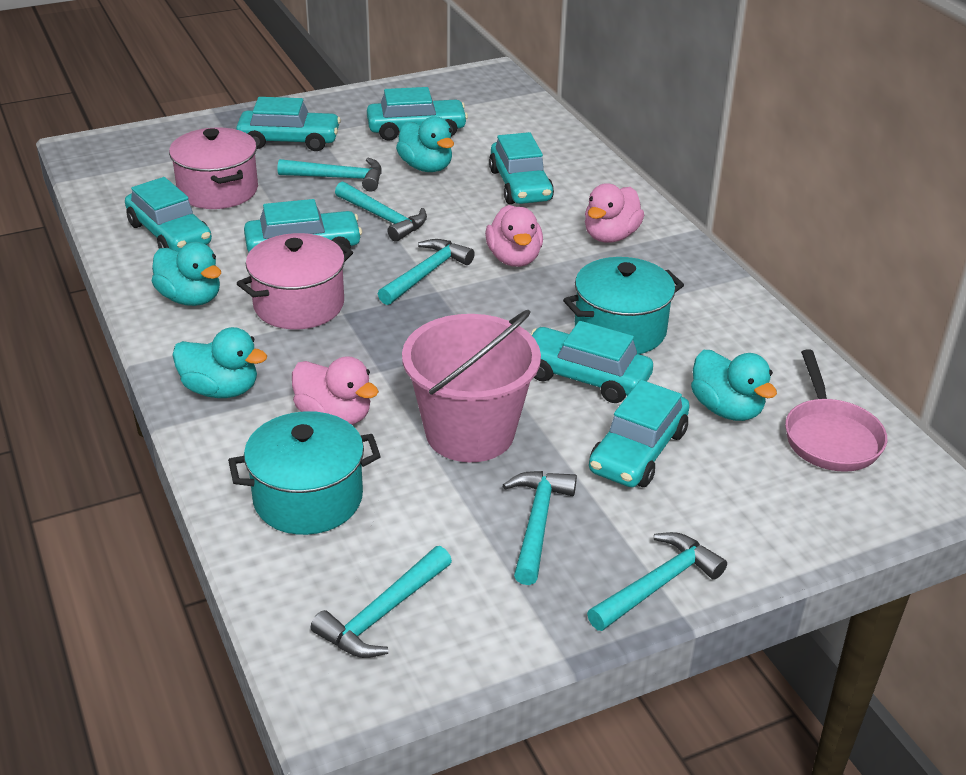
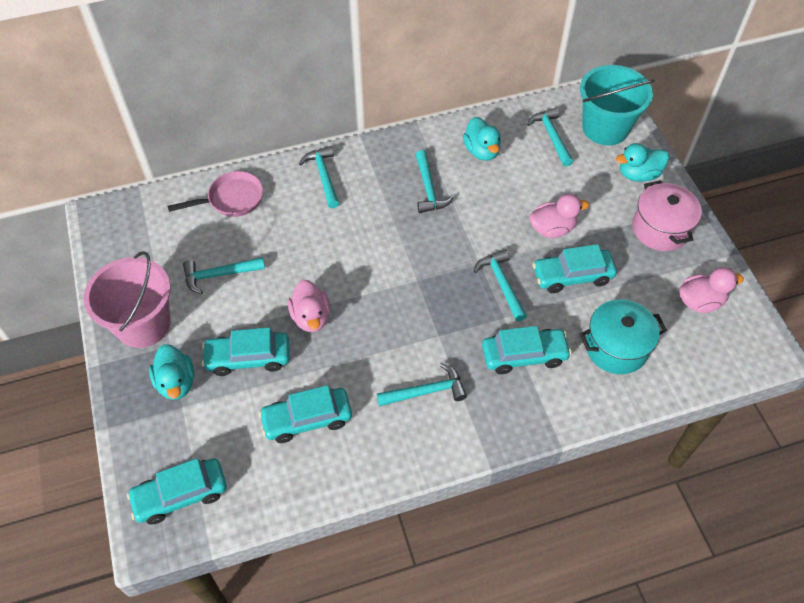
pink pot: 2 -> 1
turquoise bucket: 0 -> 1
turquoise car: 7 -> 5
turquoise duck: 4 -> 3
turquoise pot: 2 -> 1

